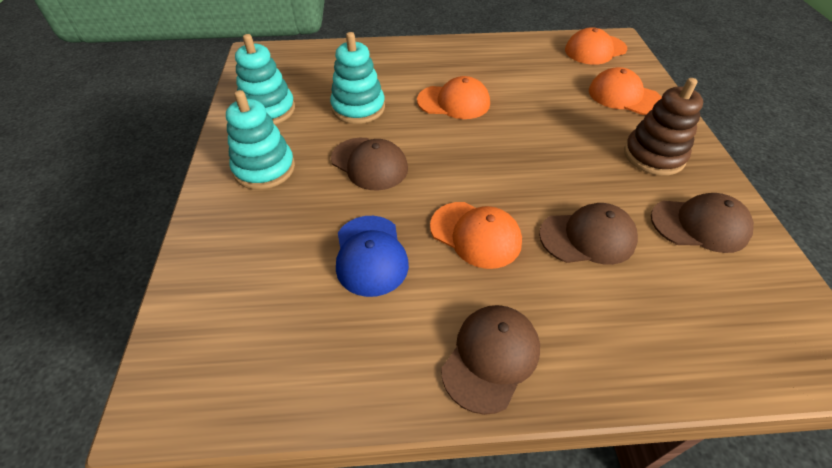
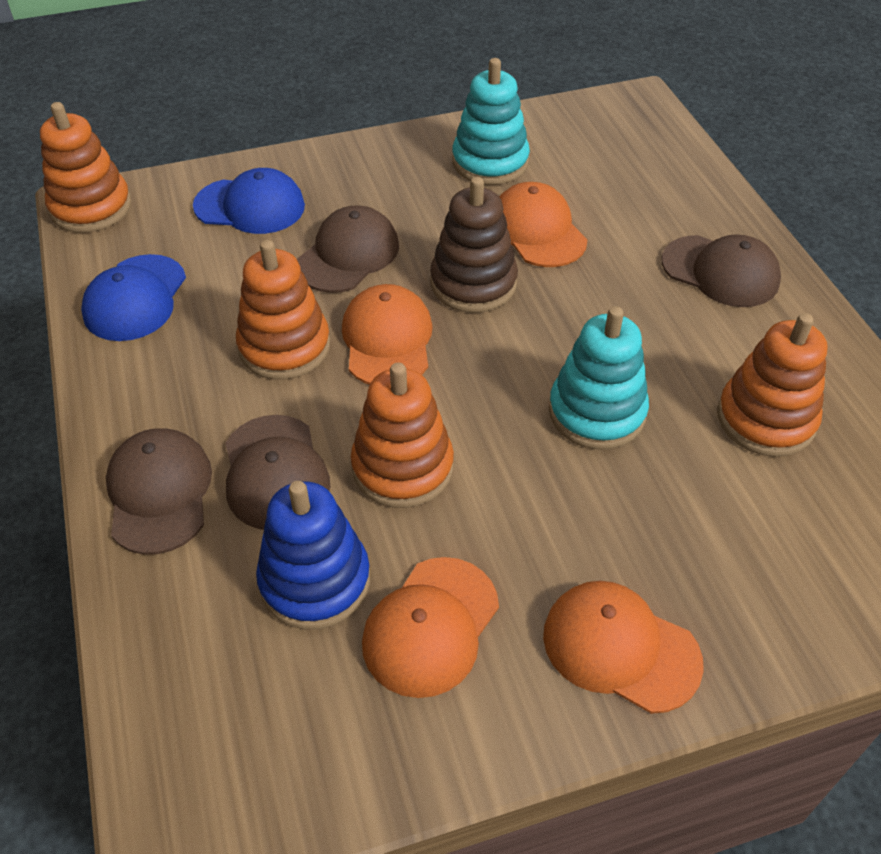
blue cap: 1 -> 2
blue stacking toy: 0 -> 1
orange stacking toy: 0 -> 4
turquoise stacking toy: 3 -> 2

